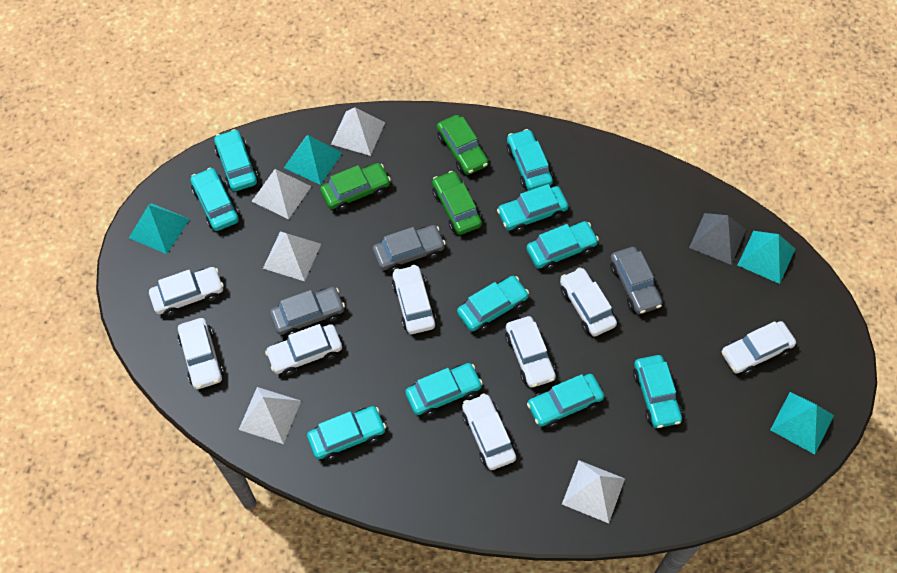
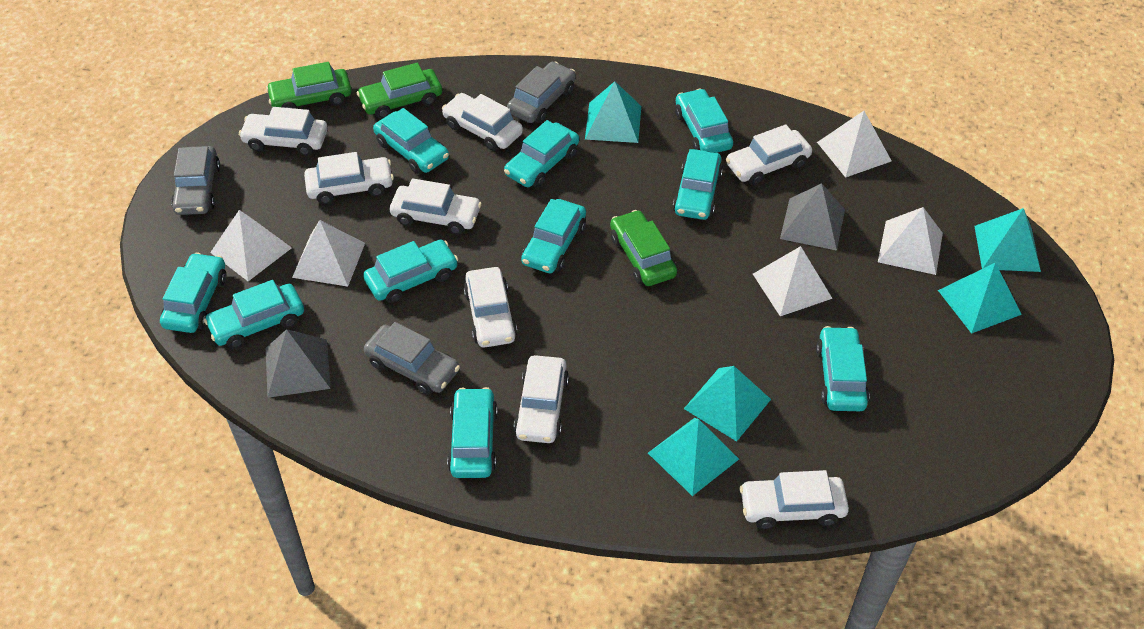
grey pyramid: 1 -> 2
turquoise pyramid: 4 -> 5

